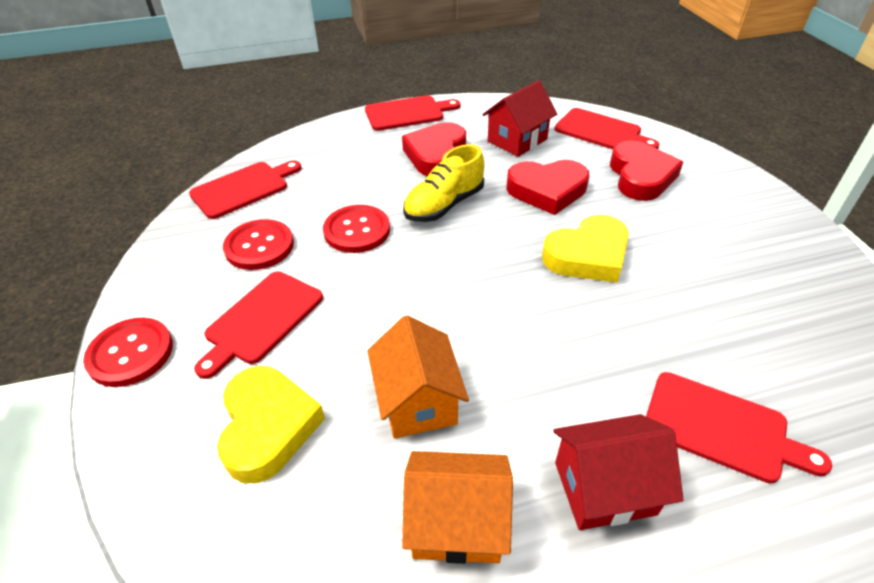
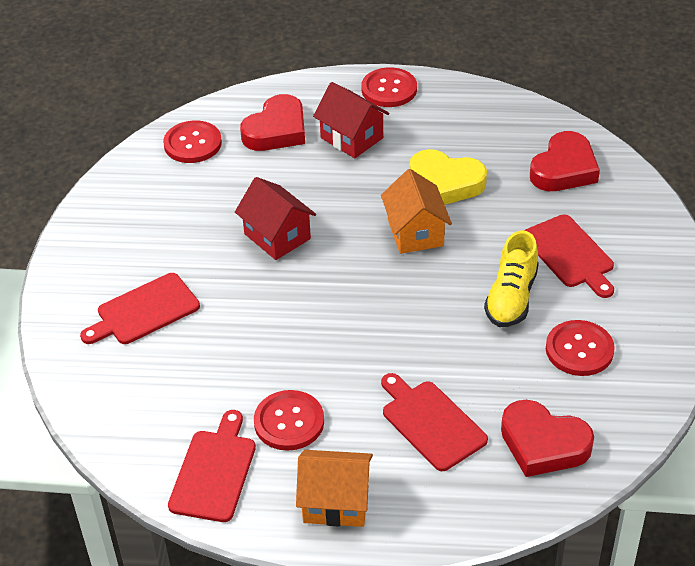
red button: 3 -> 4
red cutting board: 5 -> 4
yellow heart: 2 -> 1

